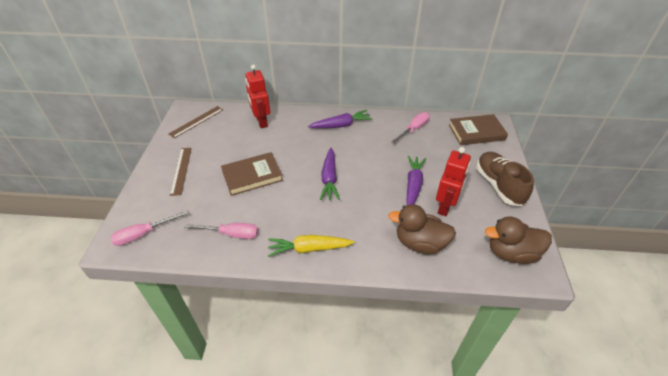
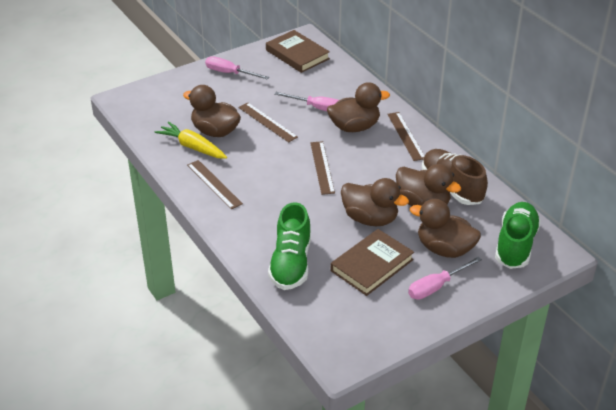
brown duck: 2 -> 5
brown ruler: 2 -> 4
green shoe: 0 -> 2
purple carrot: 3 -> 0
red robot: 2 -> 0

